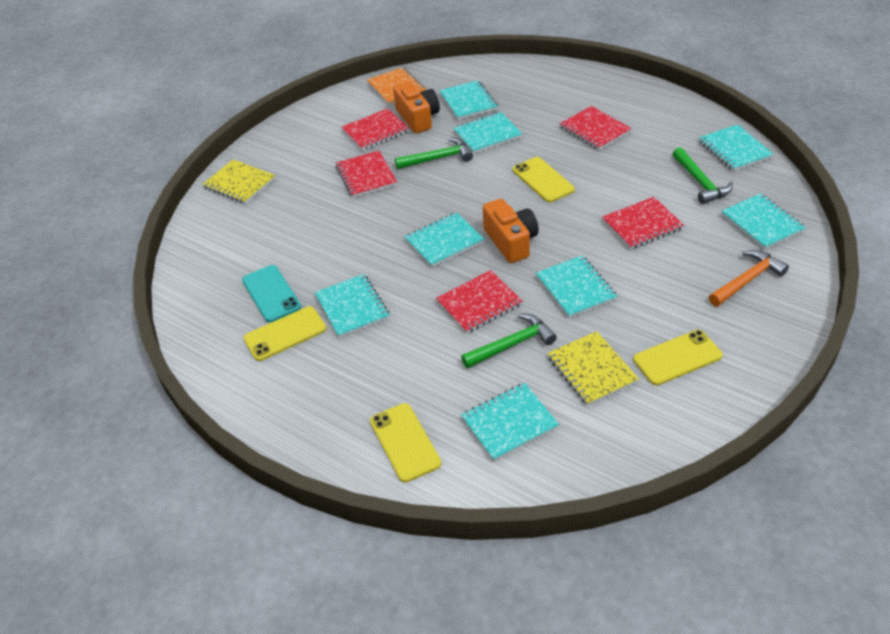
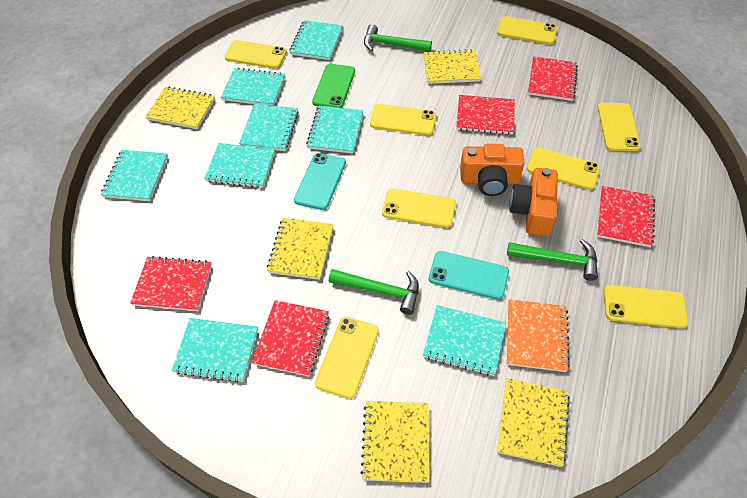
green phone: 0 -> 1
orange hammer: 1 -> 0
turquoise phone: 1 -> 2
yellow notebook: 2 -> 5
yellow phone: 4 -> 8

